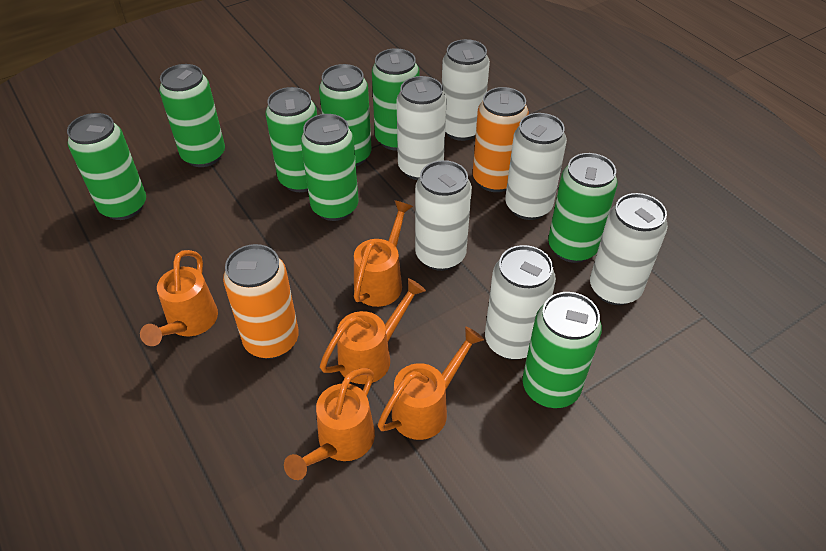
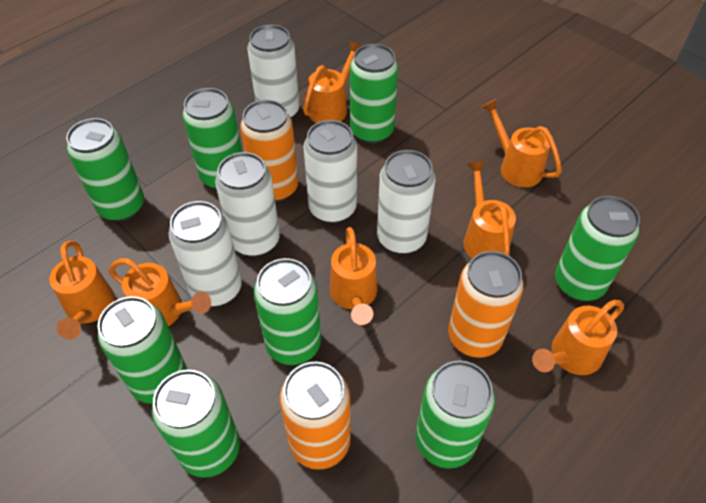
orange can: 2 -> 3
orange watering can: 5 -> 7
white can: 6 -> 5

